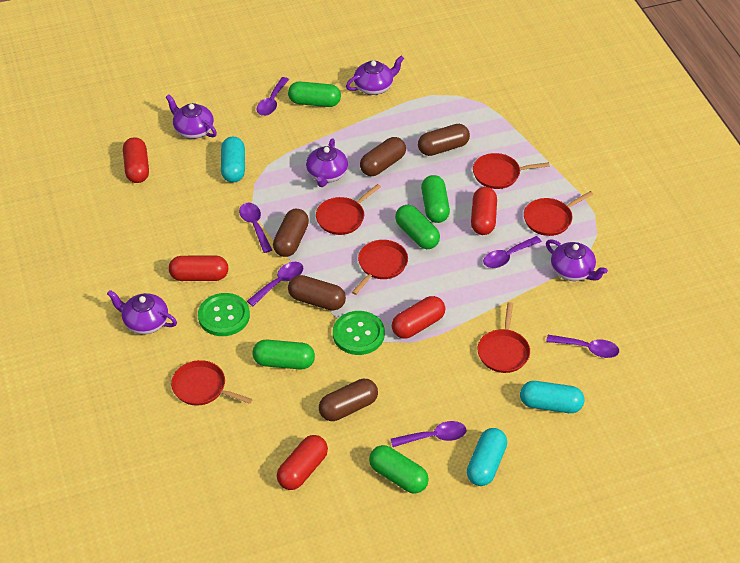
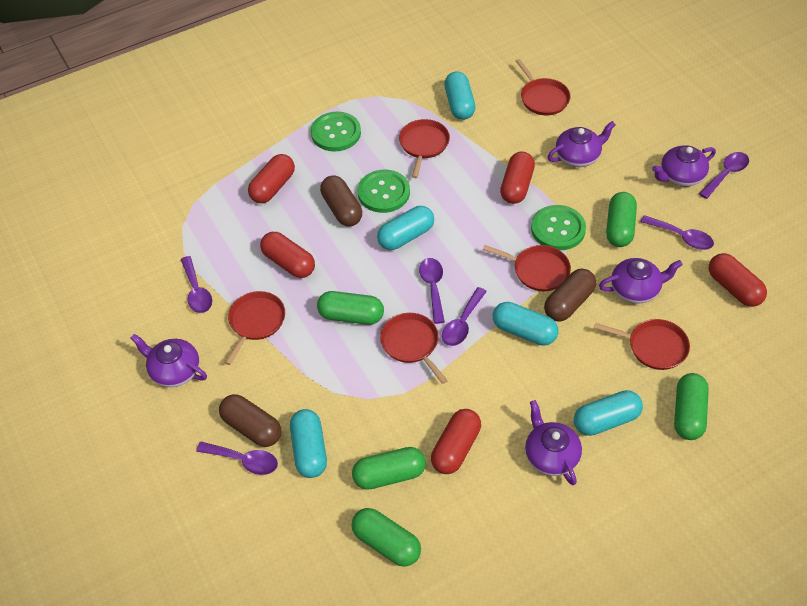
brown capsule: 5 -> 3
green button: 2 -> 3
turquoise capsule: 3 -> 5

